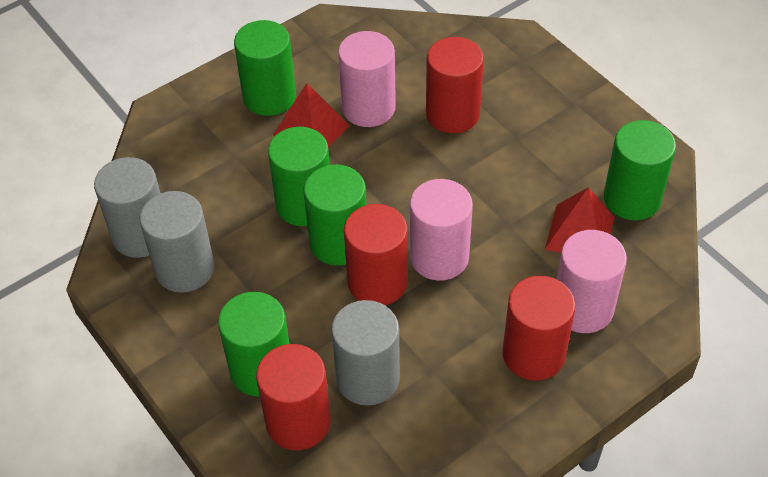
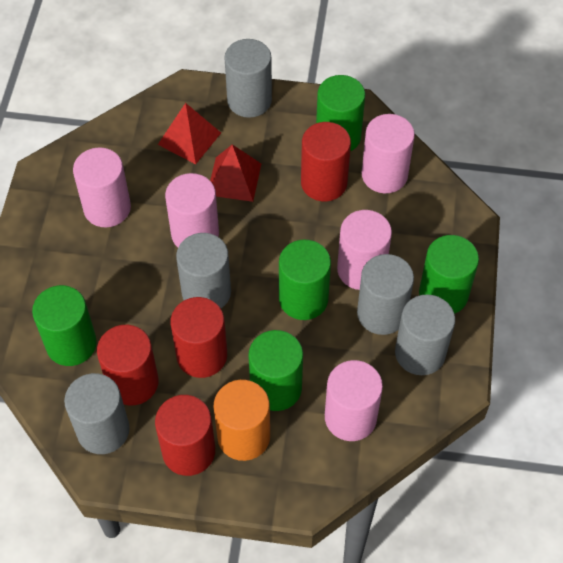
grey cylinder: 3 -> 5
orange cylinder: 0 -> 1
pink cylinder: 3 -> 5

